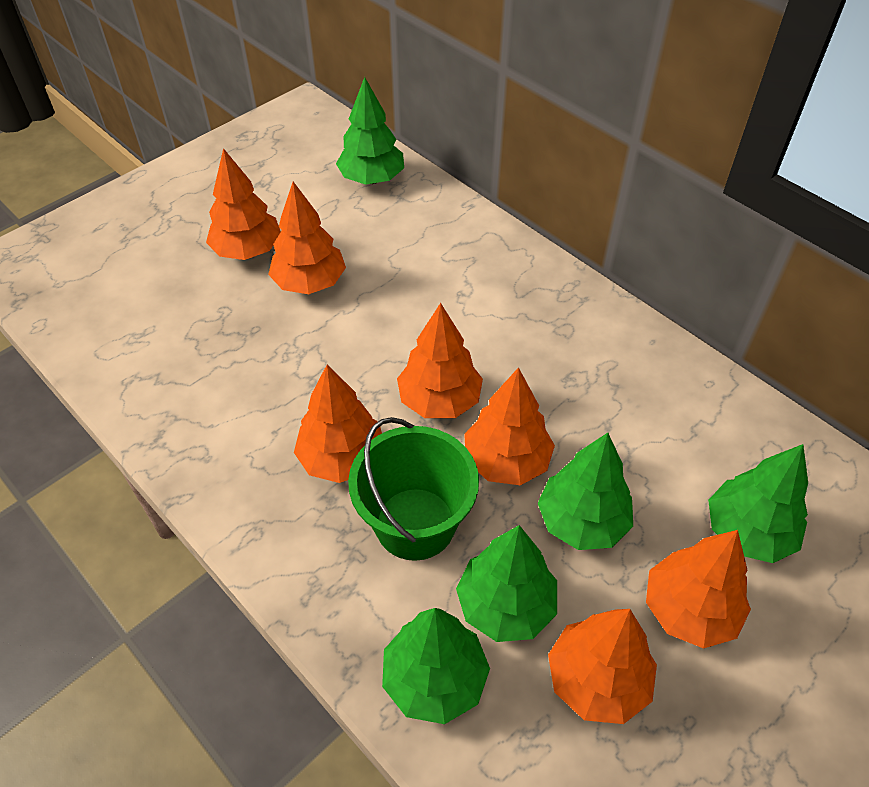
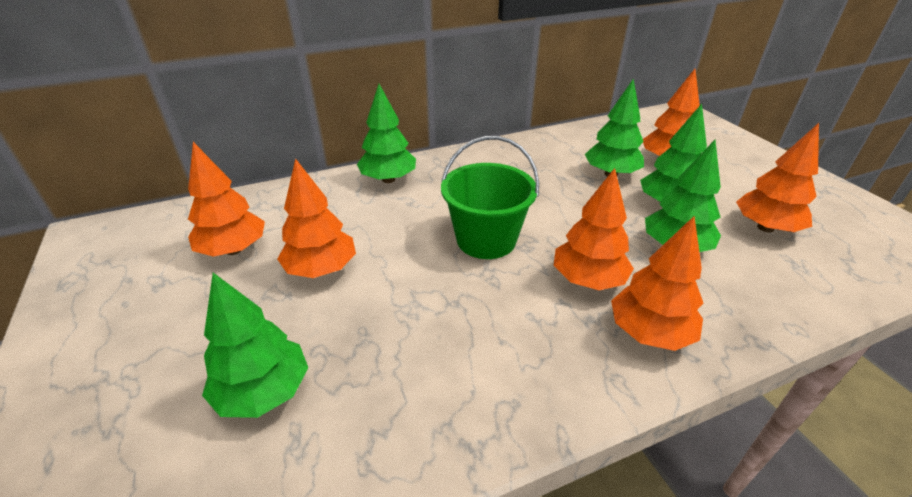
orange tree: 7 -> 6

